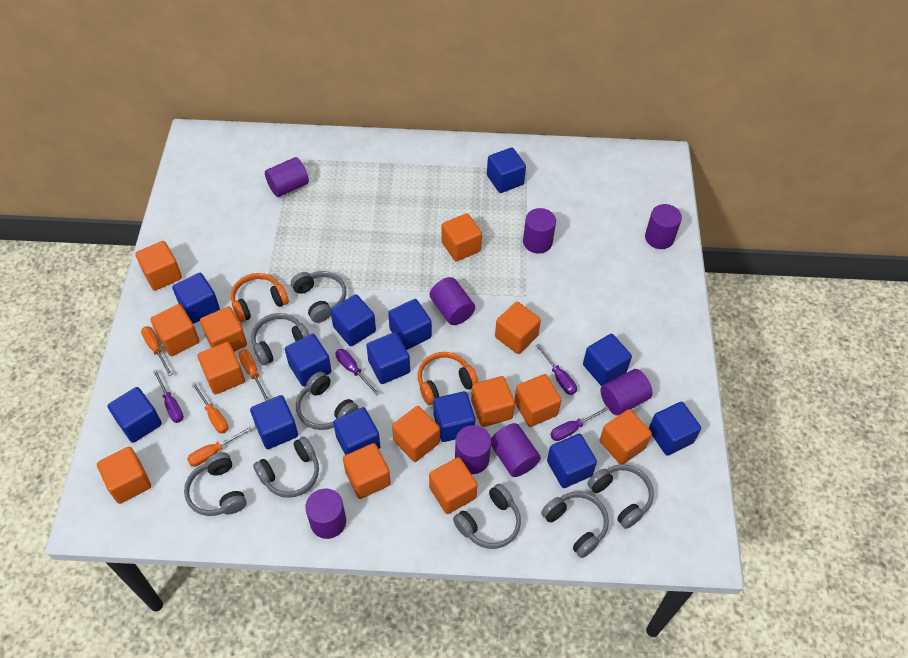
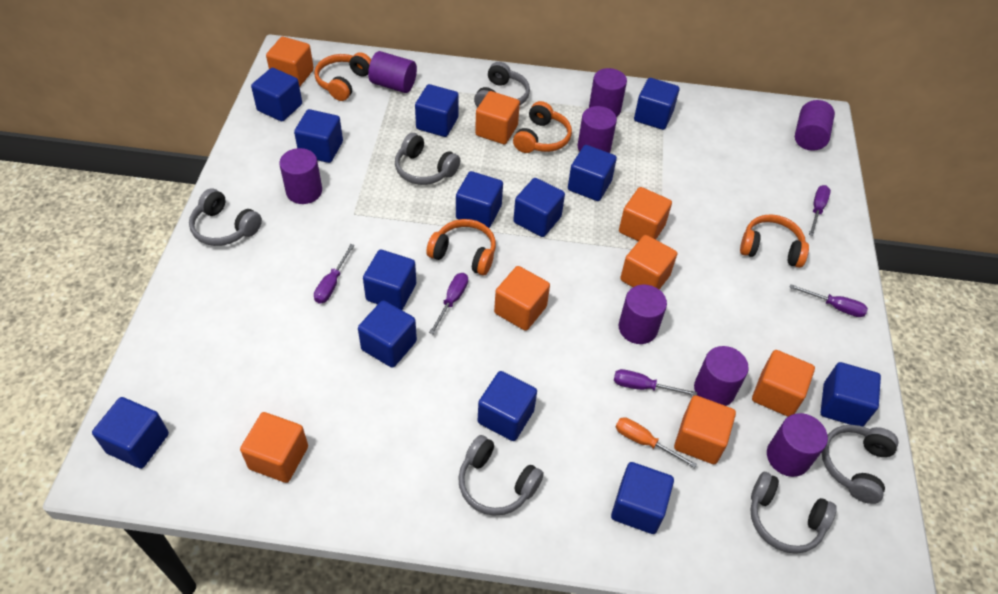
grey headphones: 8 -> 6
orange cube: 13 -> 8
orange headphones: 2 -> 4
orange screwdriver: 4 -> 1
purple screwdriver: 4 -> 5

